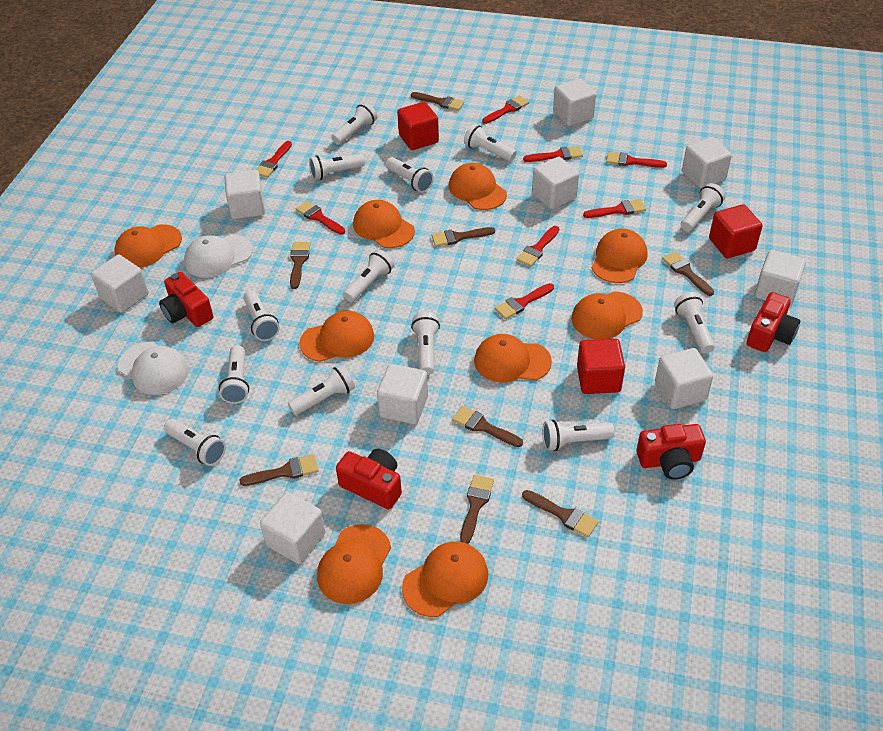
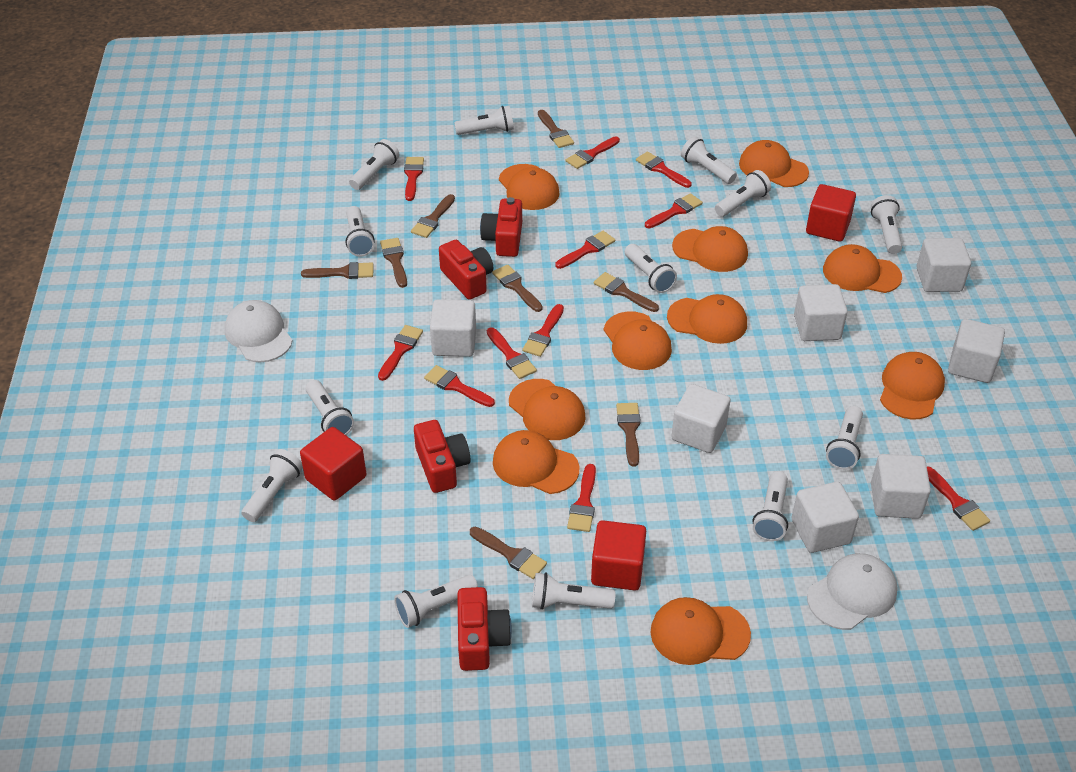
orange cap: 9 -> 10
red brush: 8 -> 11
white cube: 9 -> 7

